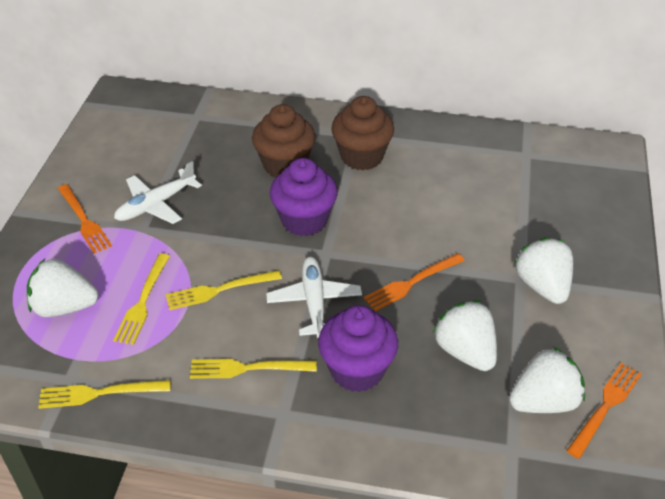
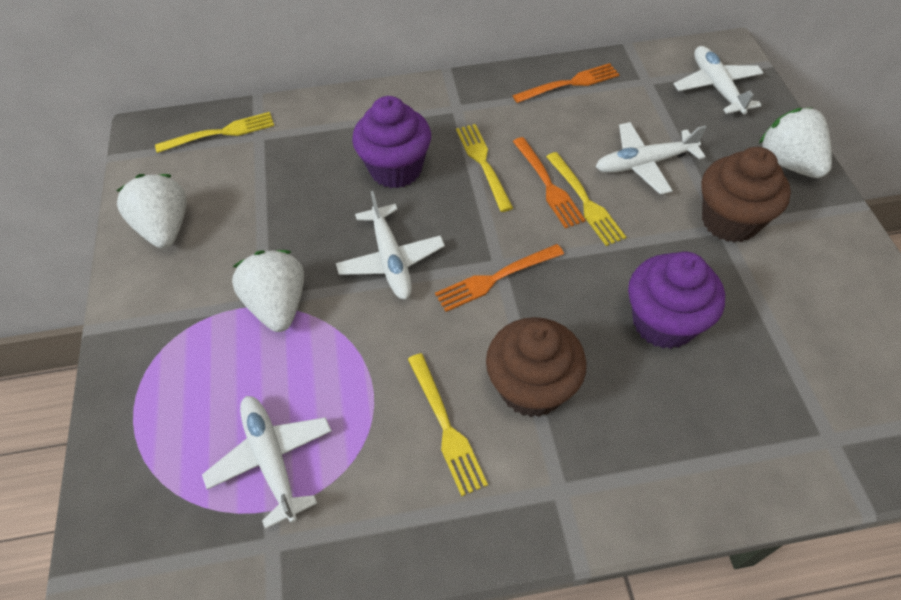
white plane: 2 -> 4
white strawberry: 4 -> 3

